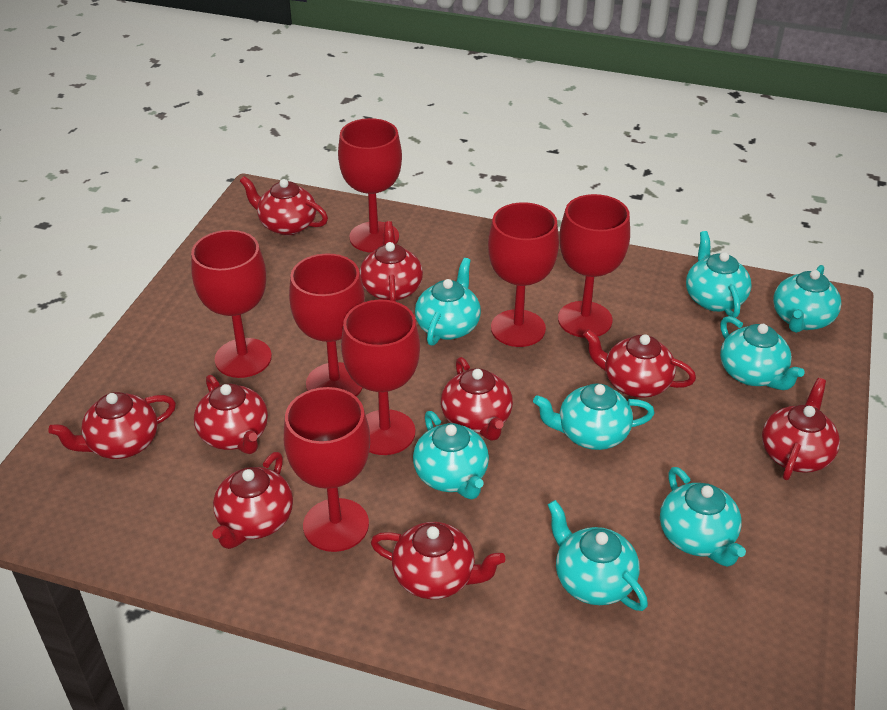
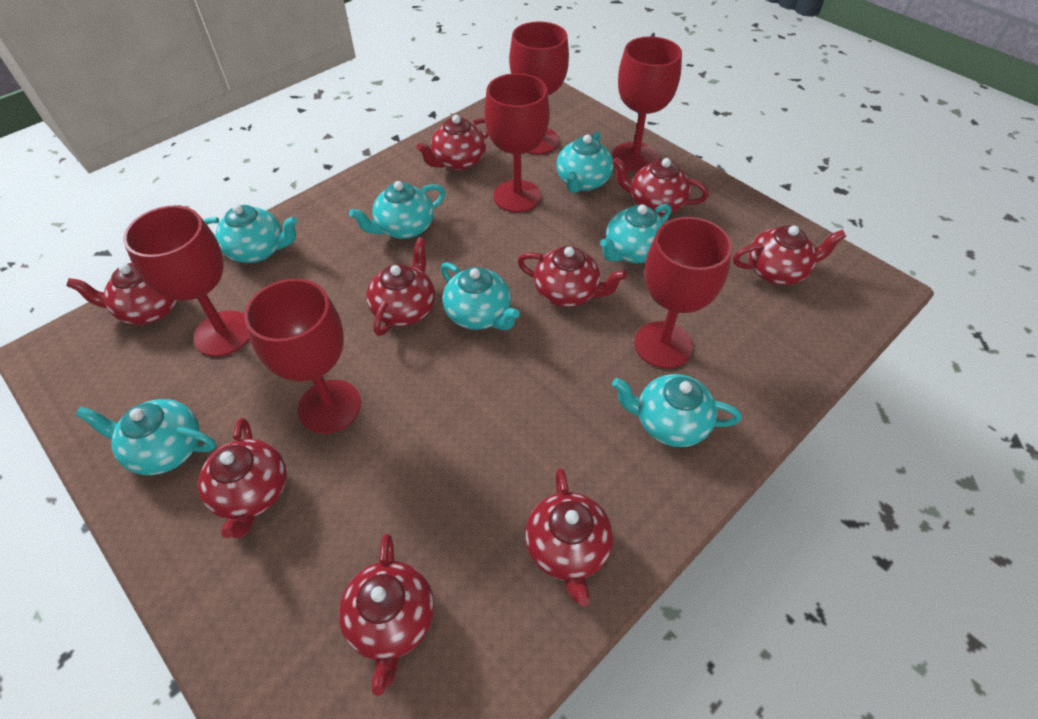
red goblet: 7 -> 6
turquoise teapot: 8 -> 7

